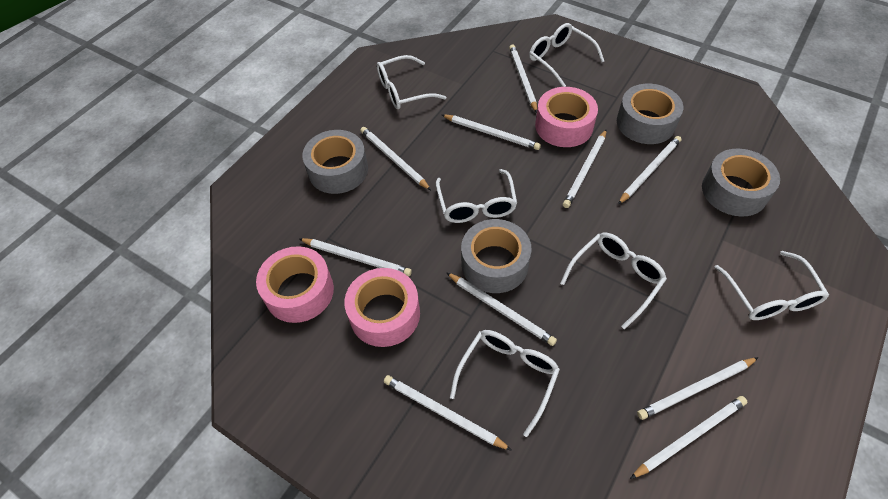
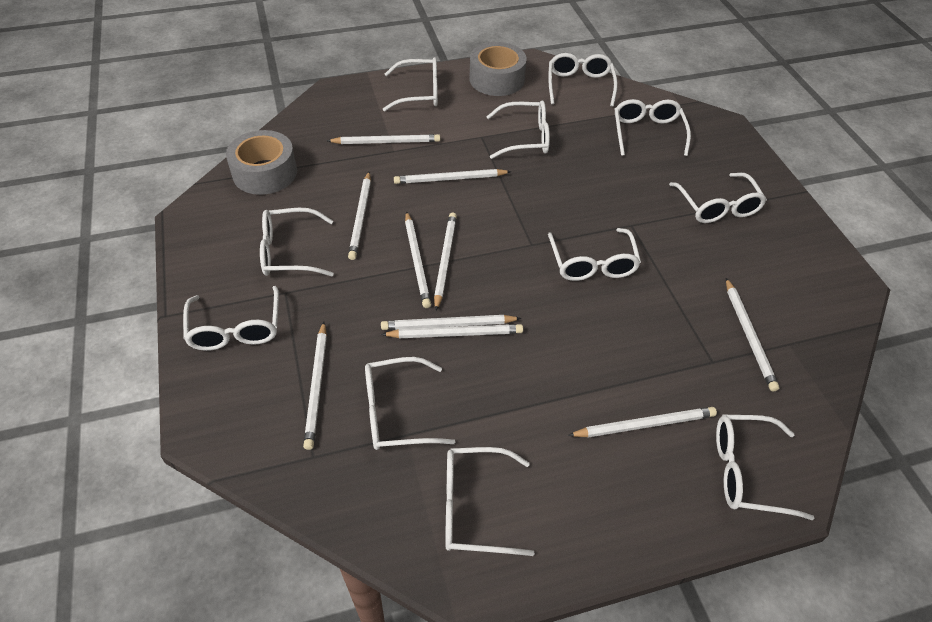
grey tape: 4 -> 2
pink tape: 3 -> 0
white glasses: 6 -> 11

